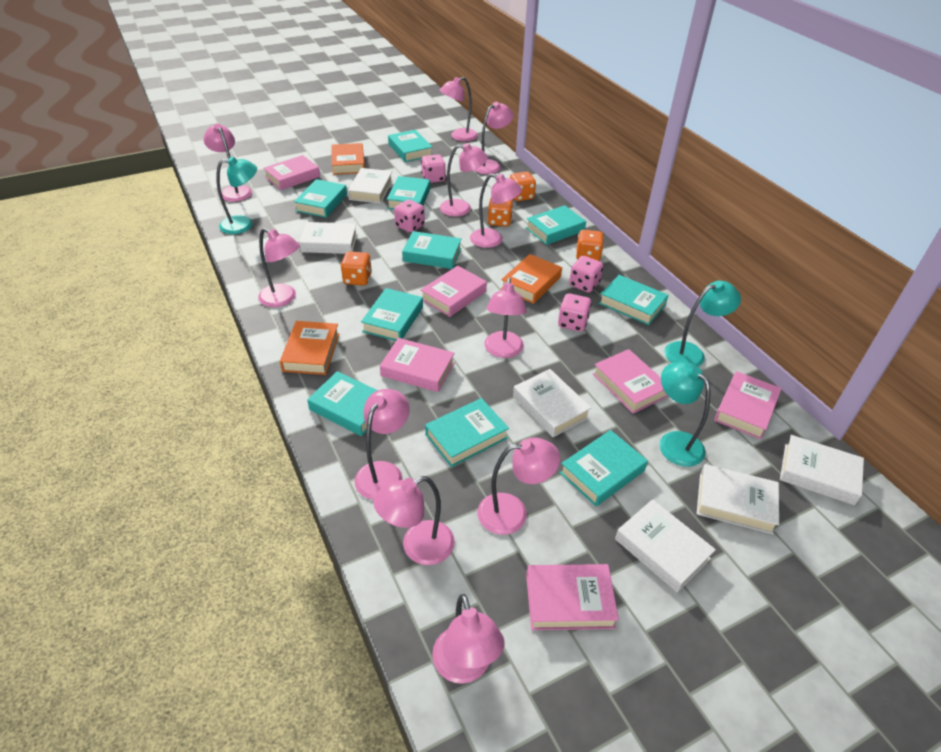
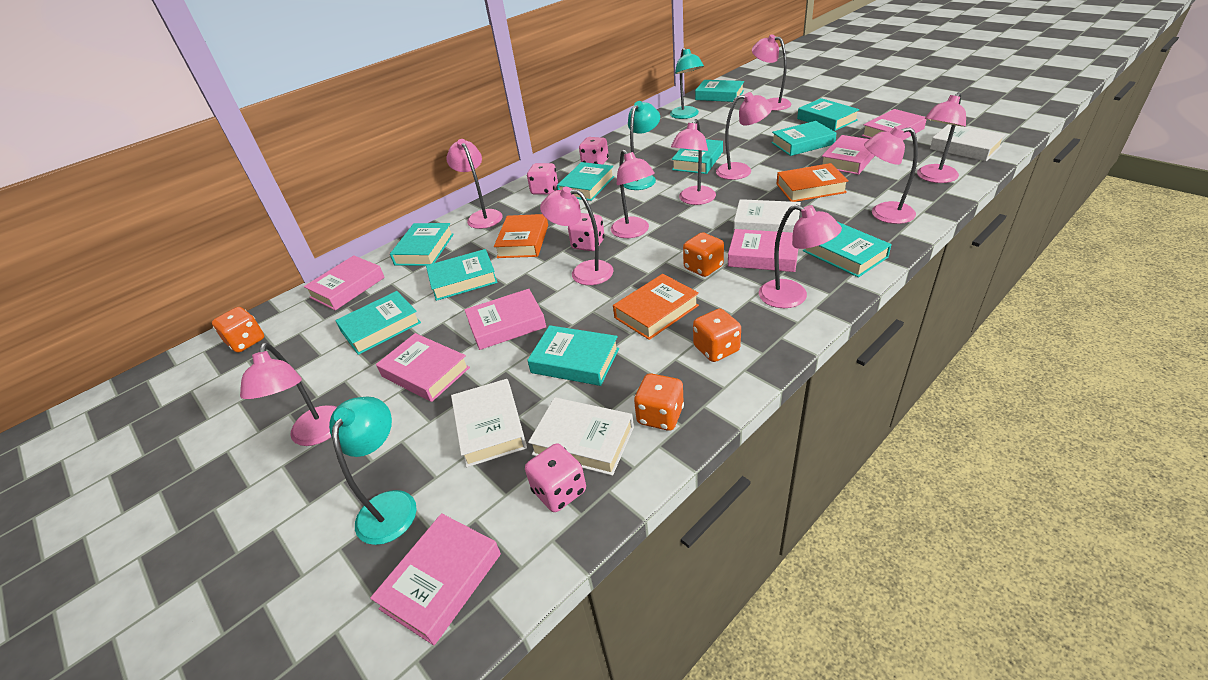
pink book: 6 -> 7
pink lamp: 11 -> 10
white book: 6 -> 4

